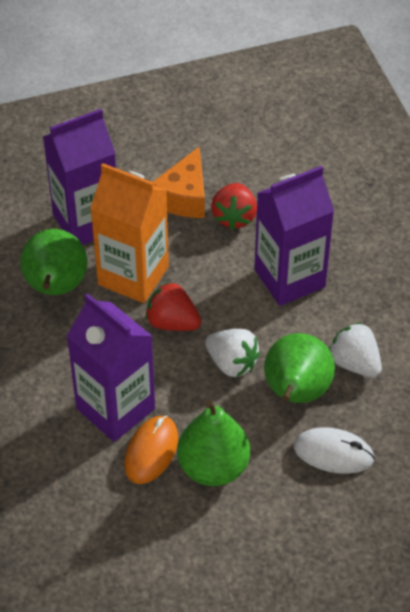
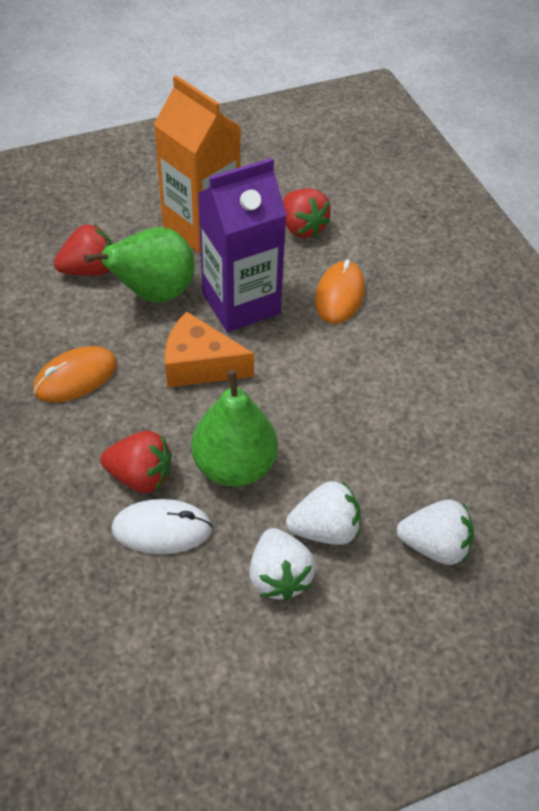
green pear: 3 -> 2
orange mouse: 1 -> 2
purple carton: 3 -> 1
red strawberry: 2 -> 3
white strawberry: 2 -> 3

